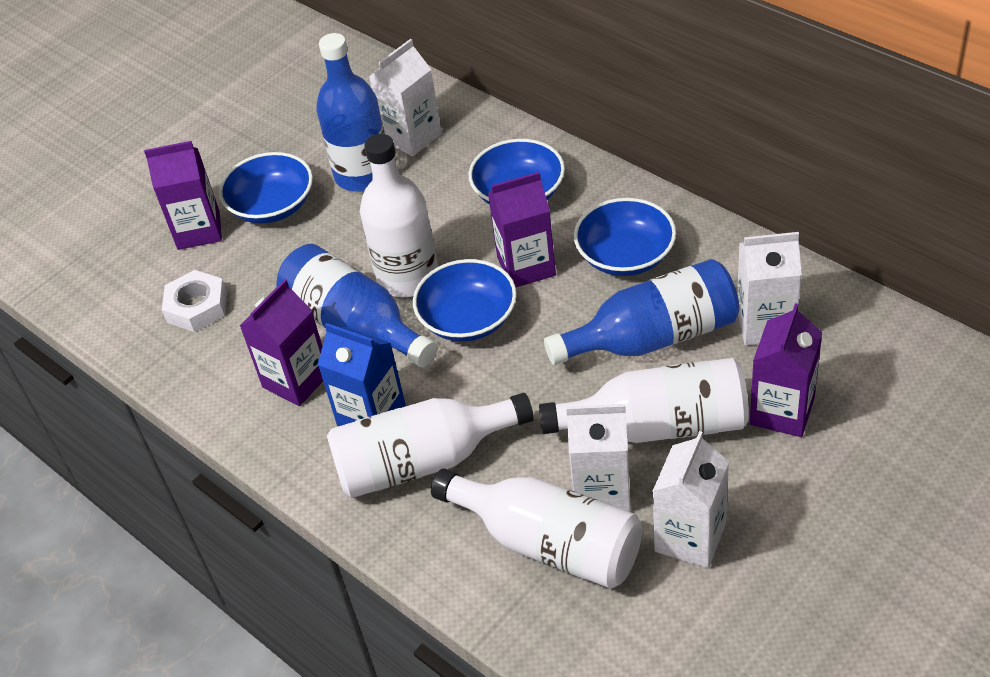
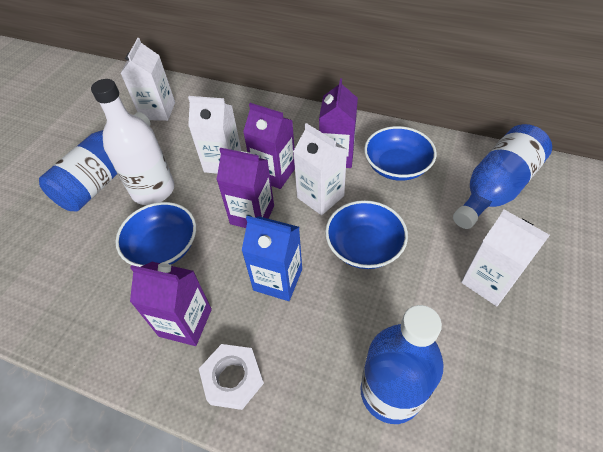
blue bowl: 4 -> 3
white bottle: 4 -> 1

